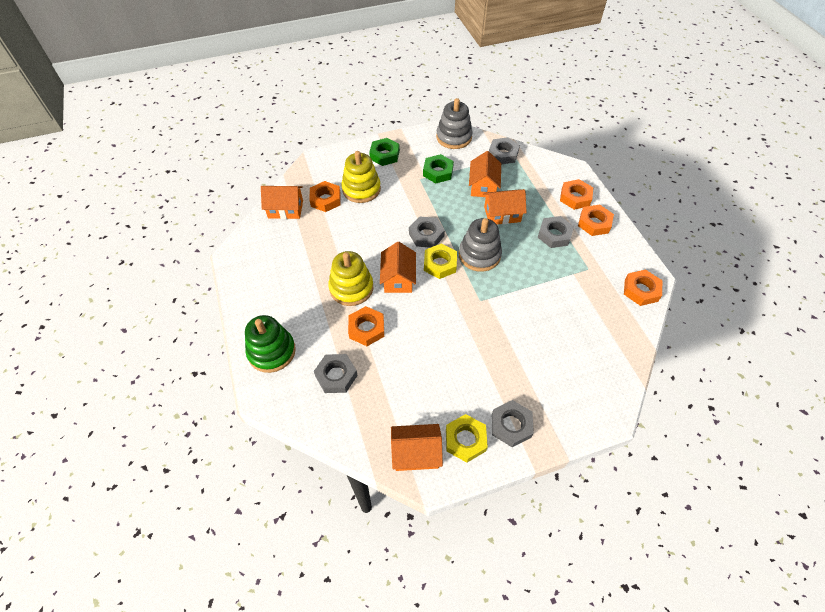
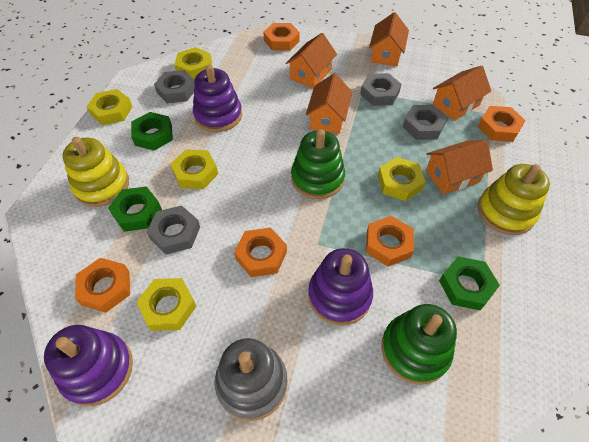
green nut: 2 -> 3
green stacking toy: 1 -> 2
grey nut: 5 -> 4
grey stacking toy: 2 -> 1
purple stacking toy: 0 -> 3
yellow nut: 2 -> 5

